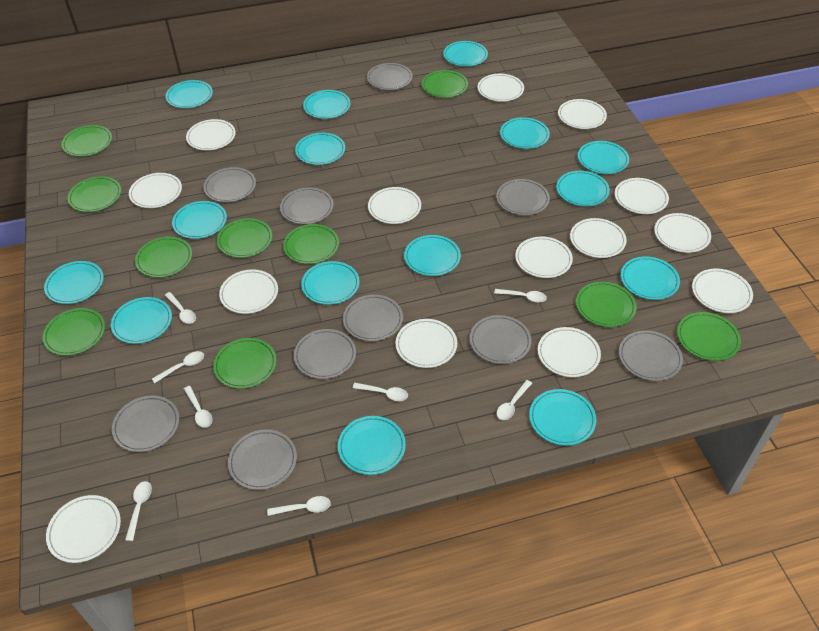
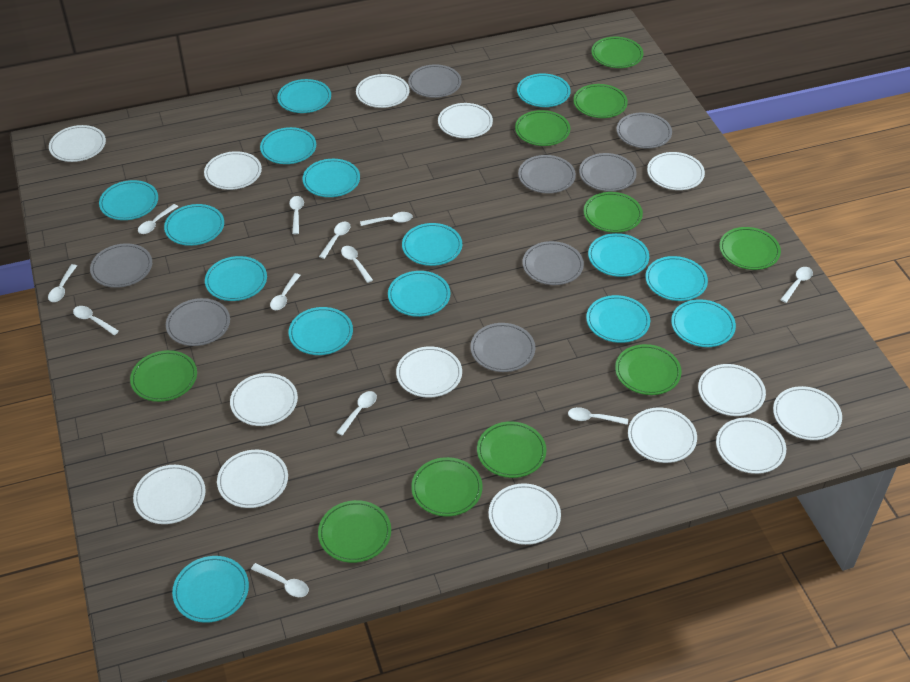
grey plate: 10 -> 8
white spoon: 8 -> 12

